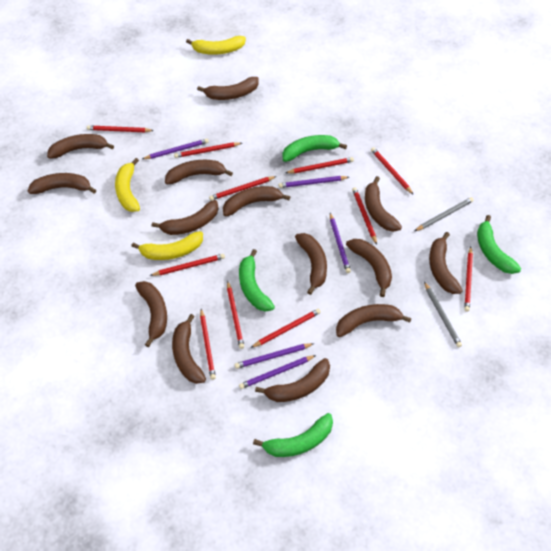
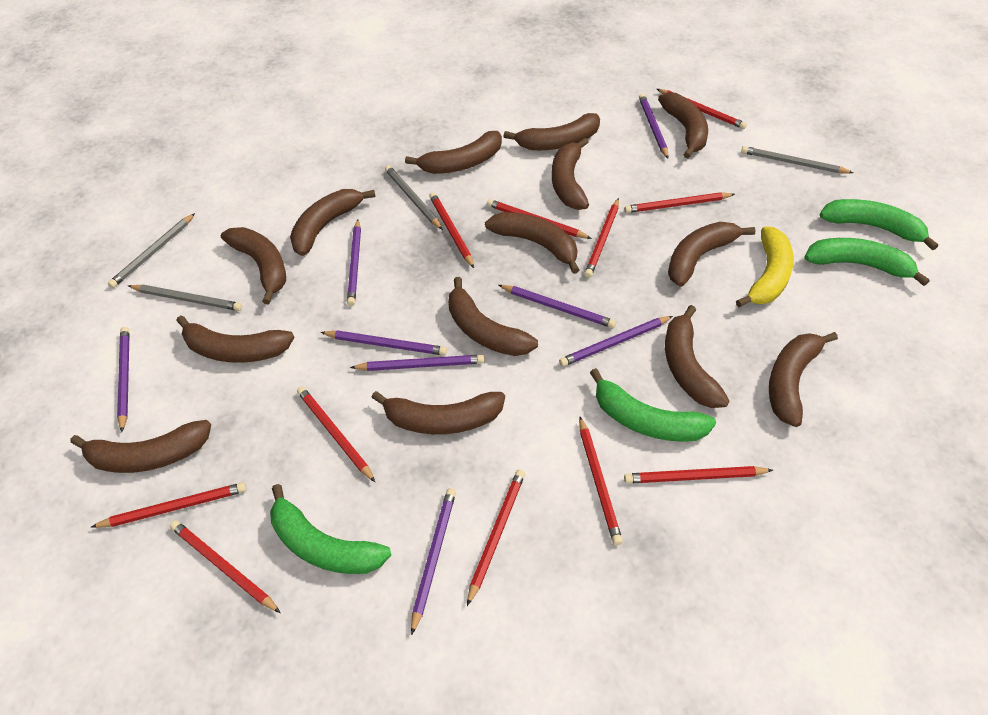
grey pencil: 2 -> 4
purple pencil: 5 -> 8
yellow banana: 3 -> 1

